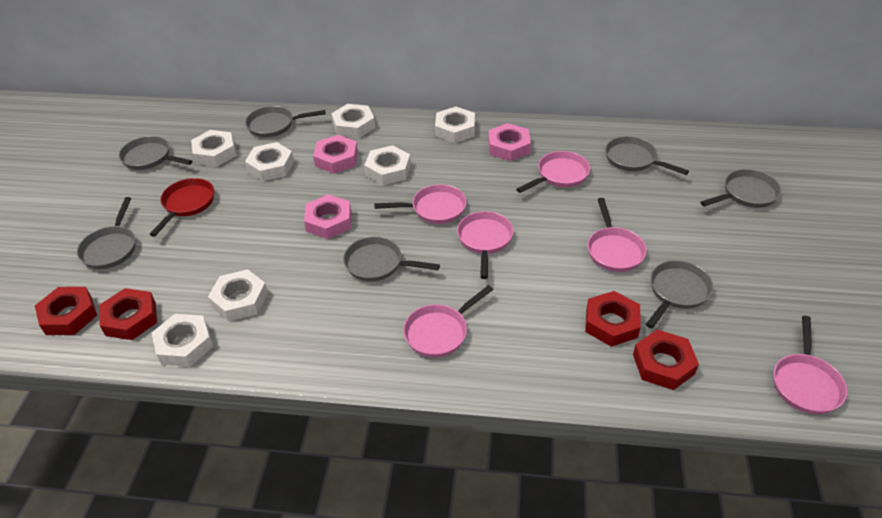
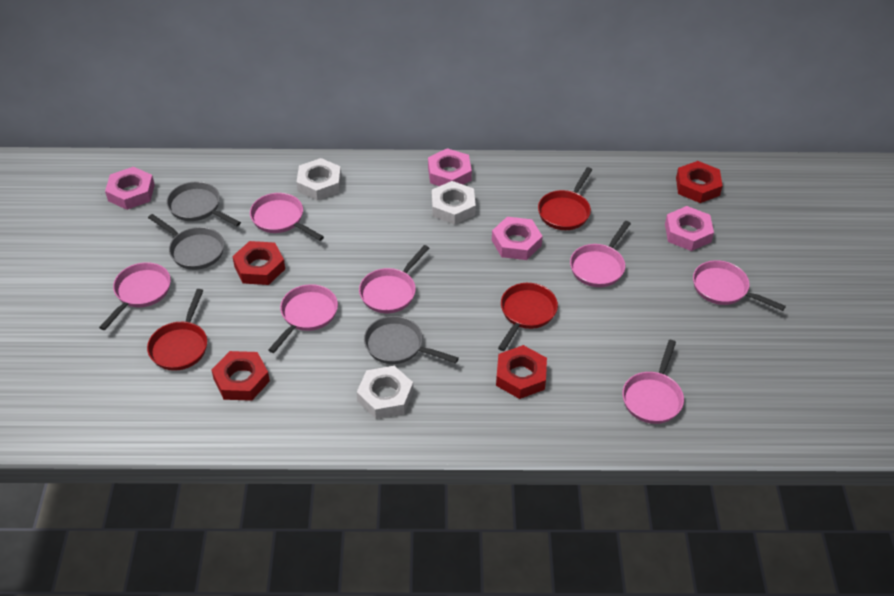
grey pan: 7 -> 3
pink nut: 3 -> 4
pink pan: 6 -> 7
red pan: 1 -> 3
white nut: 7 -> 3

